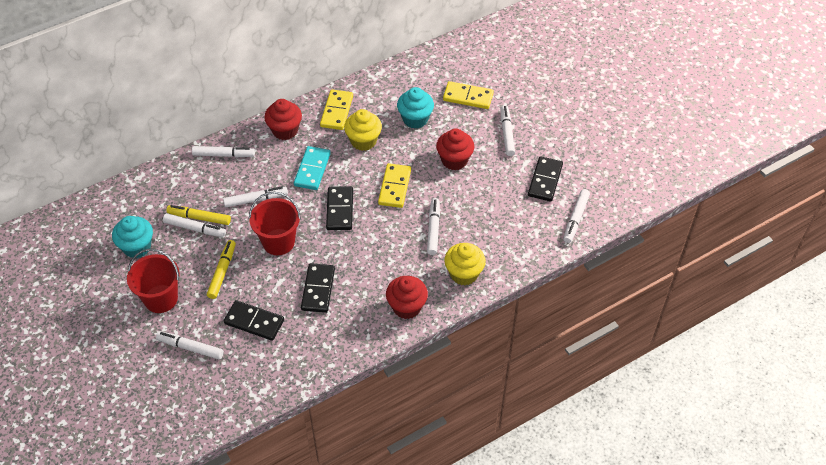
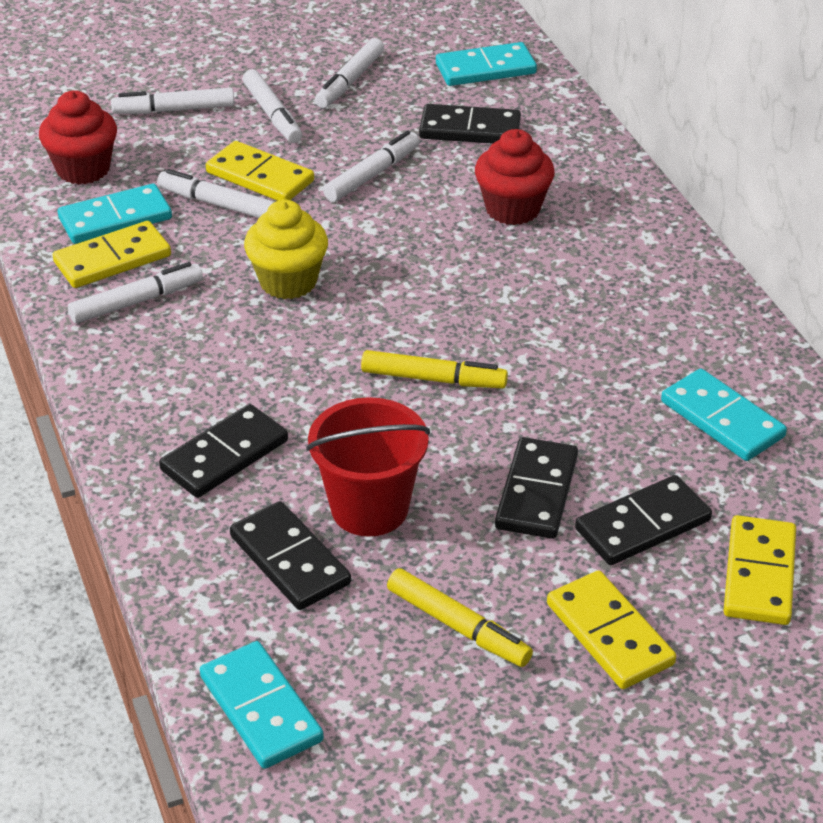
black domino: 4 -> 5
red bucket: 2 -> 1
red cupcake: 3 -> 2
turquoise cupcake: 2 -> 0
turquoise domino: 1 -> 4
white marker: 7 -> 6
yellow cupcake: 2 -> 1
yellow domino: 3 -> 4

